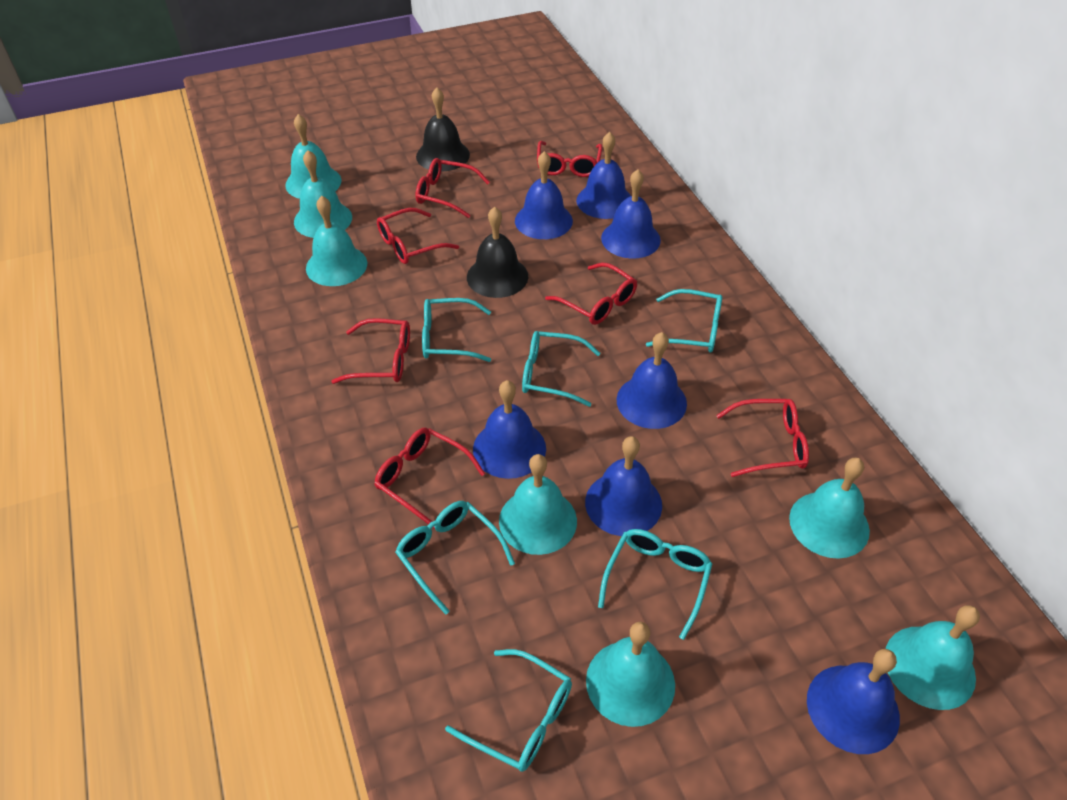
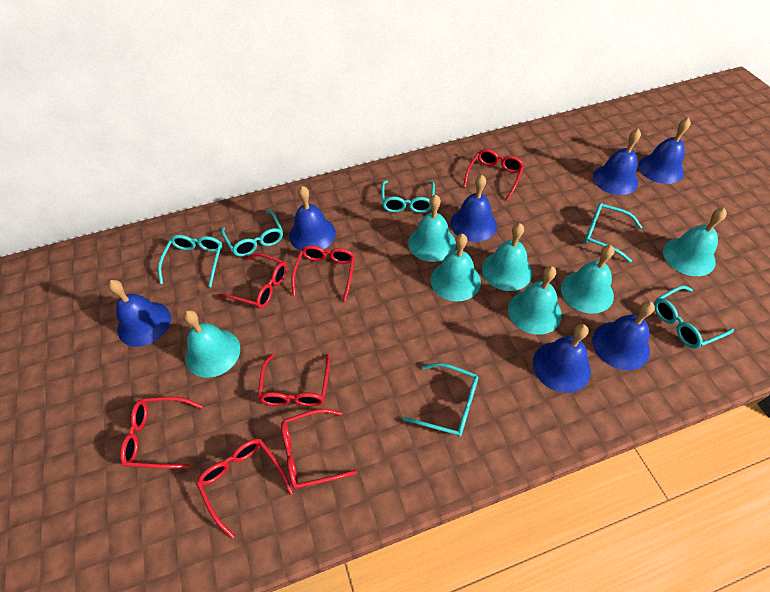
black bell: 2 -> 0

